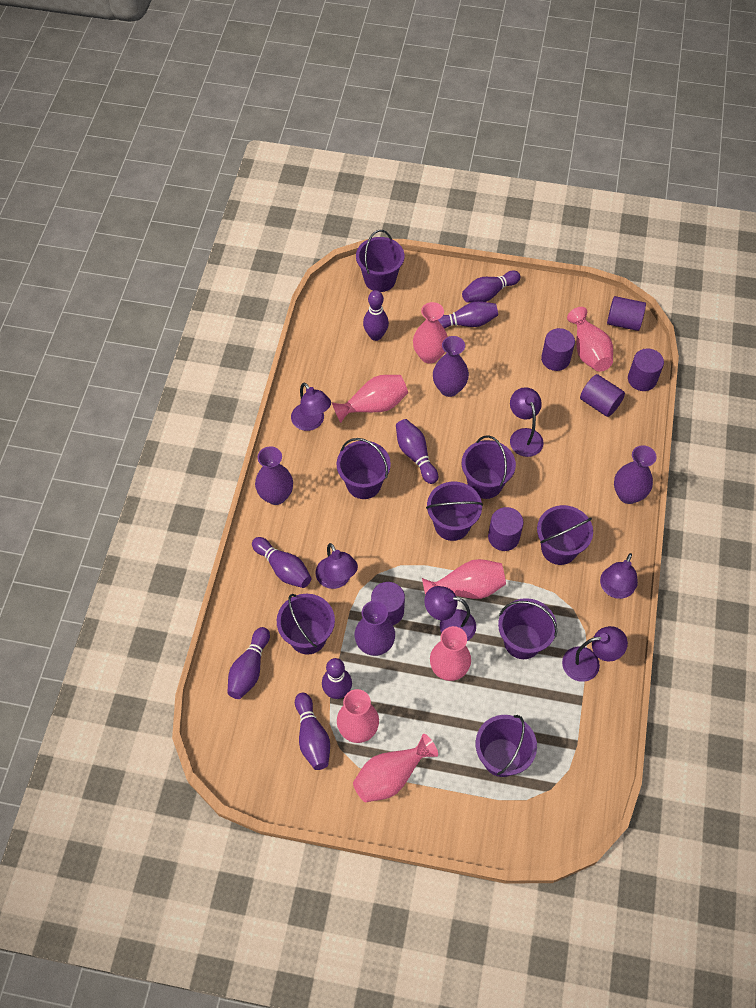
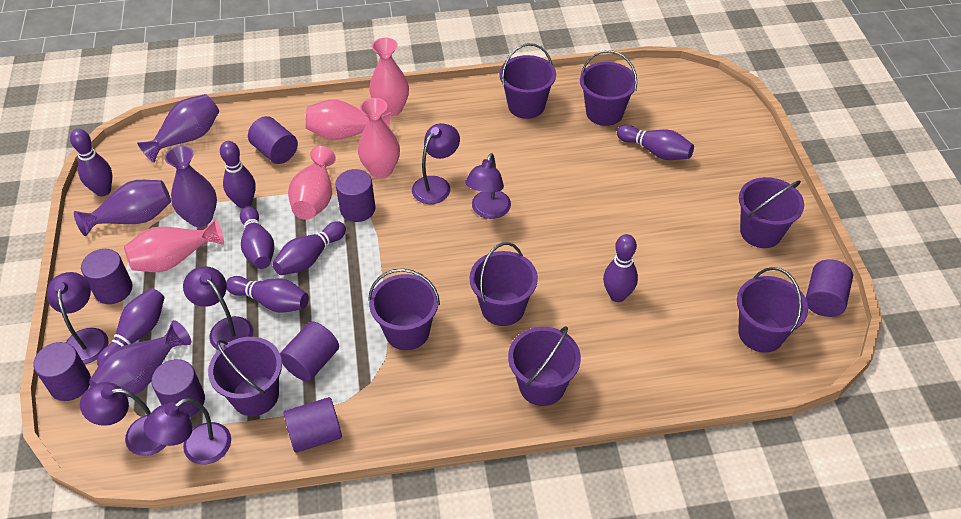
pink vase: 7 -> 5
purple cylinder: 6 -> 8

